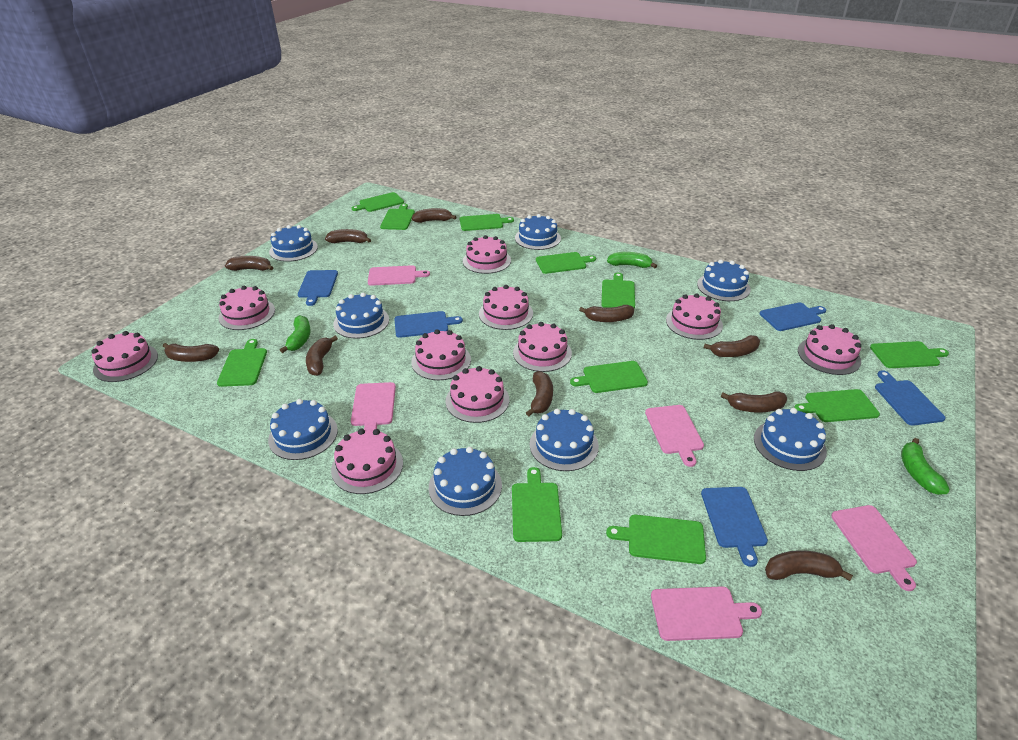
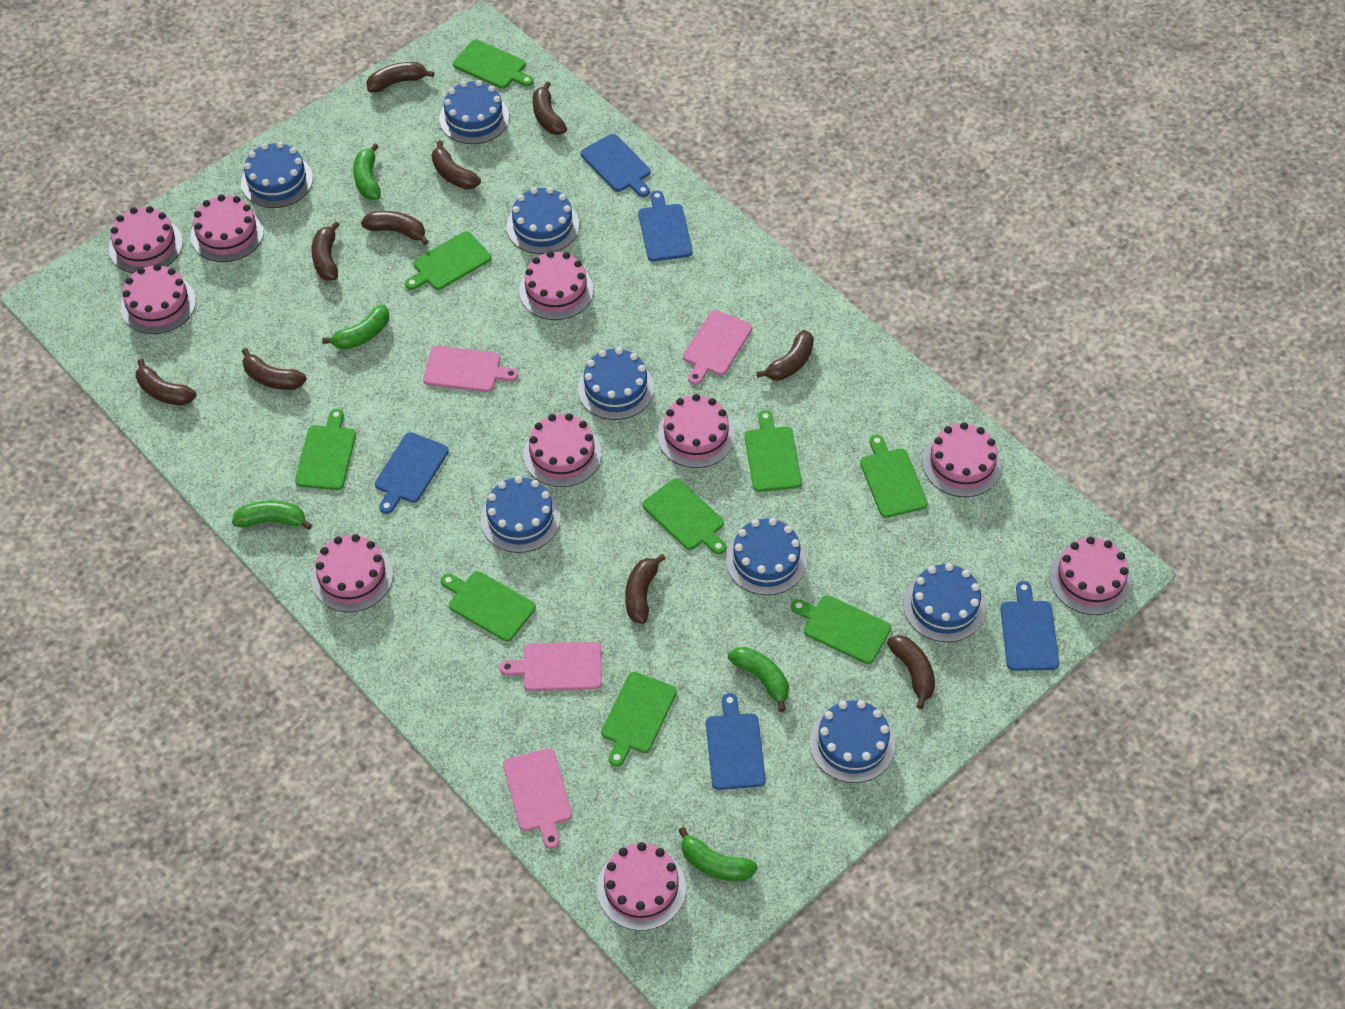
green banana: 3 -> 5
green cutting board: 11 -> 9
pink cutting board: 5 -> 4

